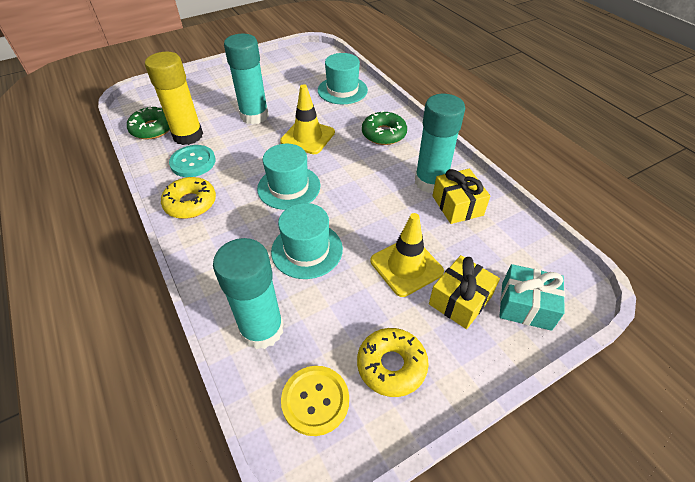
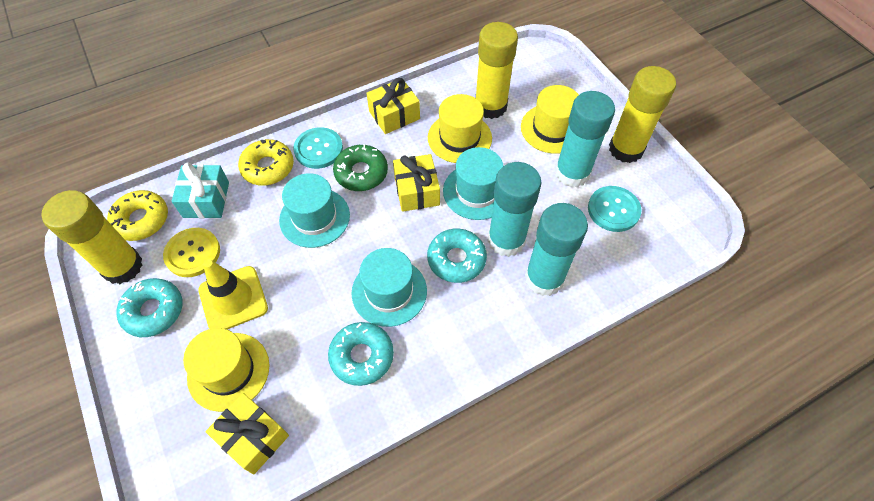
green donut: 2 -> 1
turquoise button: 1 -> 2
turquoise donut: 0 -> 3
yellow gift: 2 -> 3
yellow glue stick: 1 -> 3
yellow hat: 0 -> 3
yellow traffic cone: 2 -> 1

